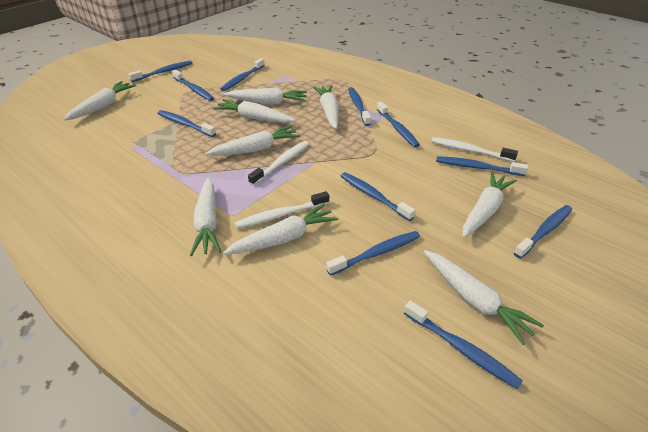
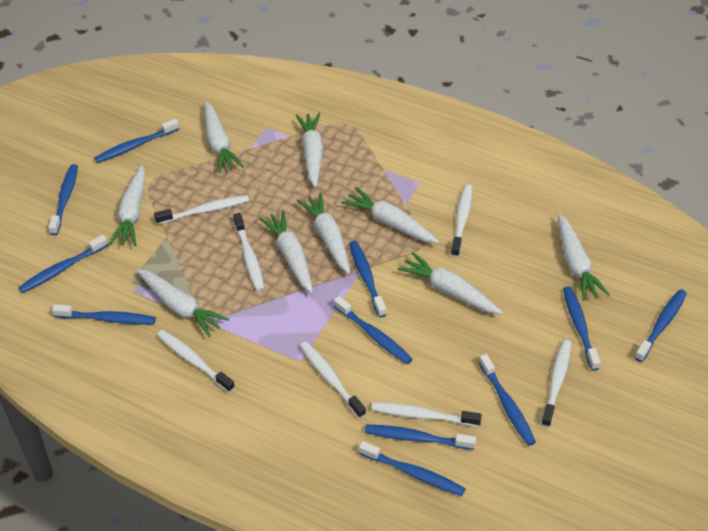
white toothbrush: 3 -> 7

